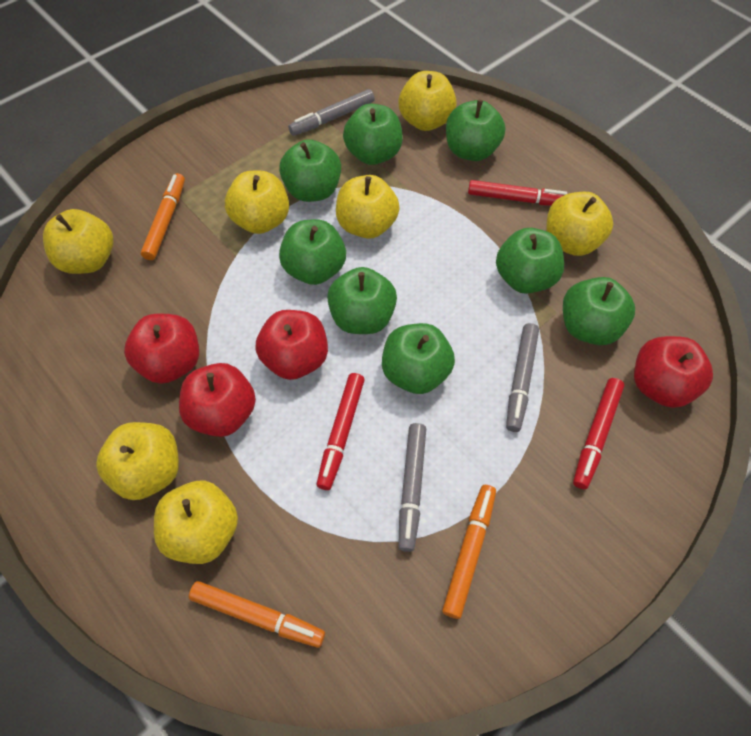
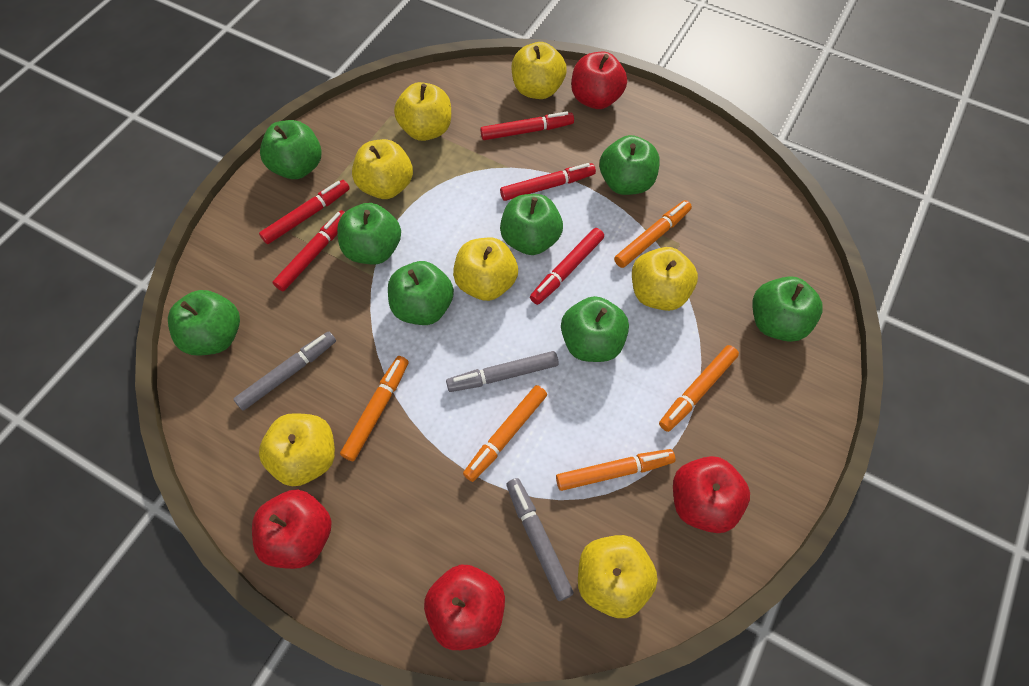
orange marker: 3 -> 5
red marker: 3 -> 5

